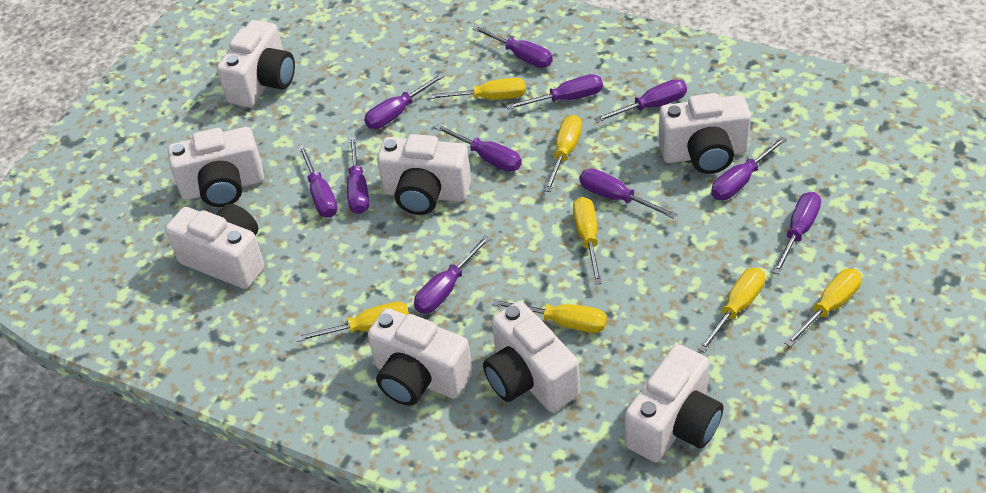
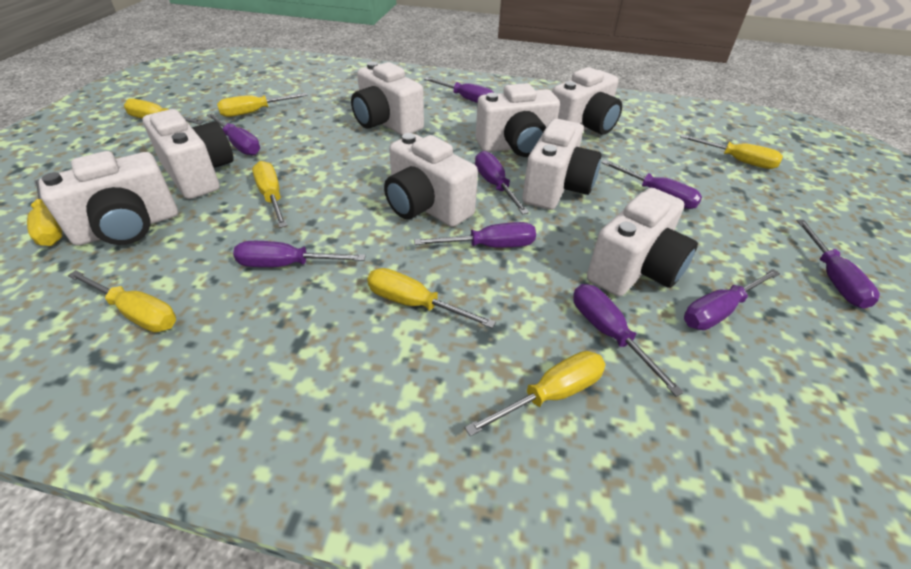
purple screwdriver: 11 -> 9
yellow screwdriver: 7 -> 8

